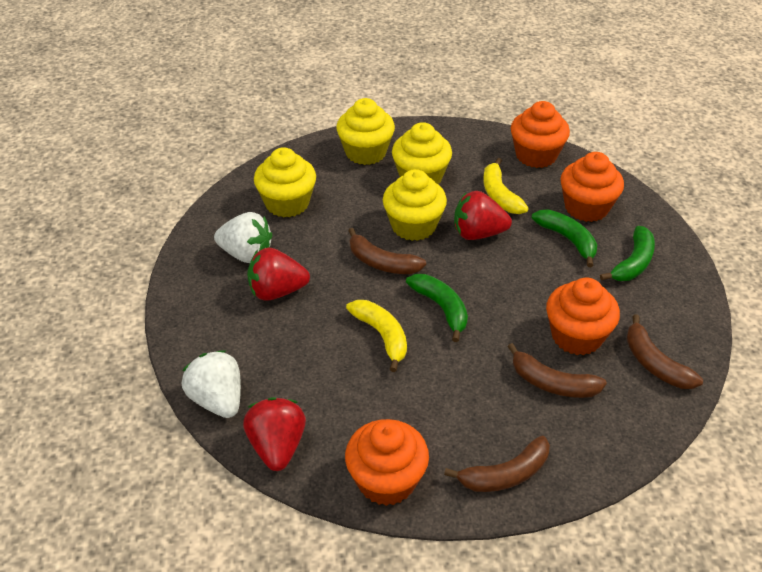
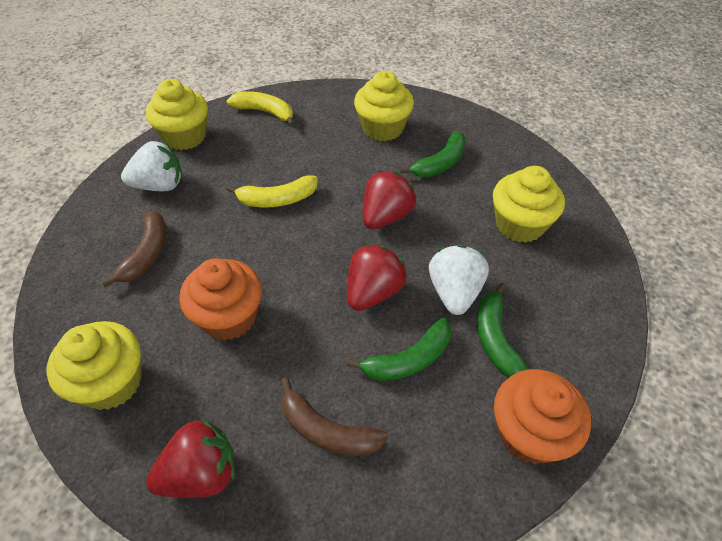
brown banana: 4 -> 2
orange cupcake: 4 -> 2

